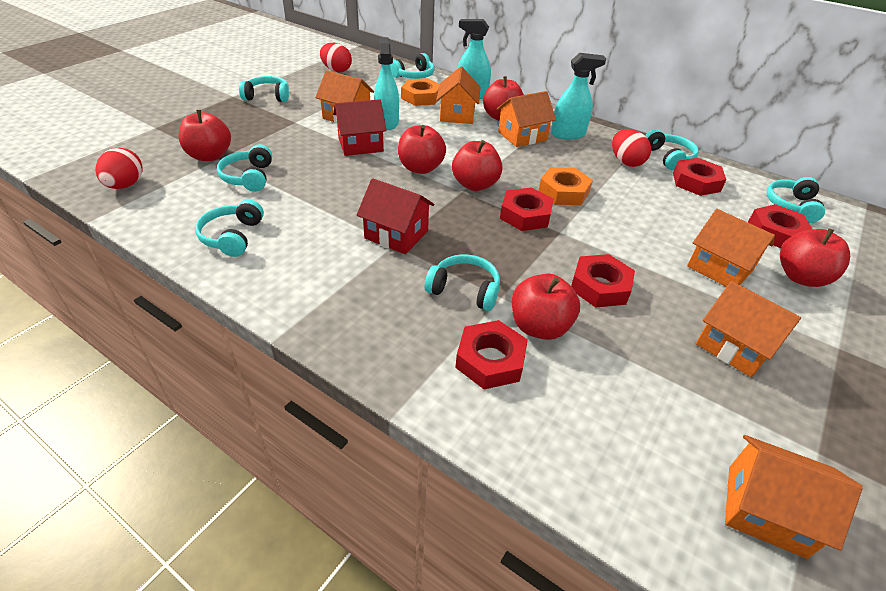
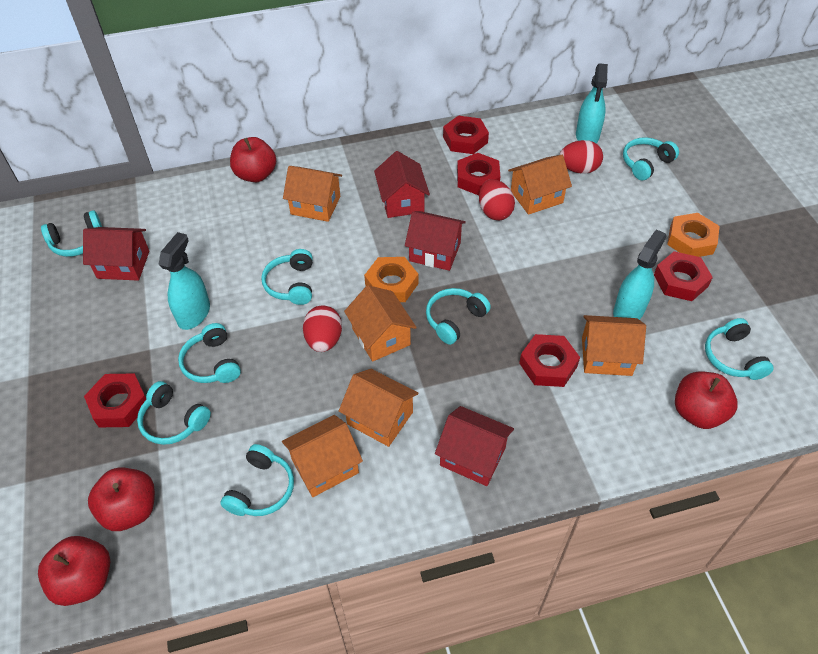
red apple: 6 -> 4
red house: 2 -> 4
turquoise headphones: 7 -> 8

